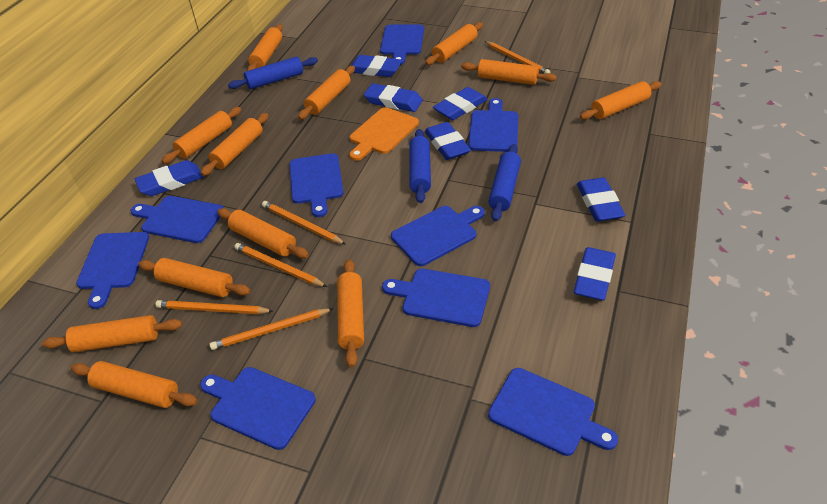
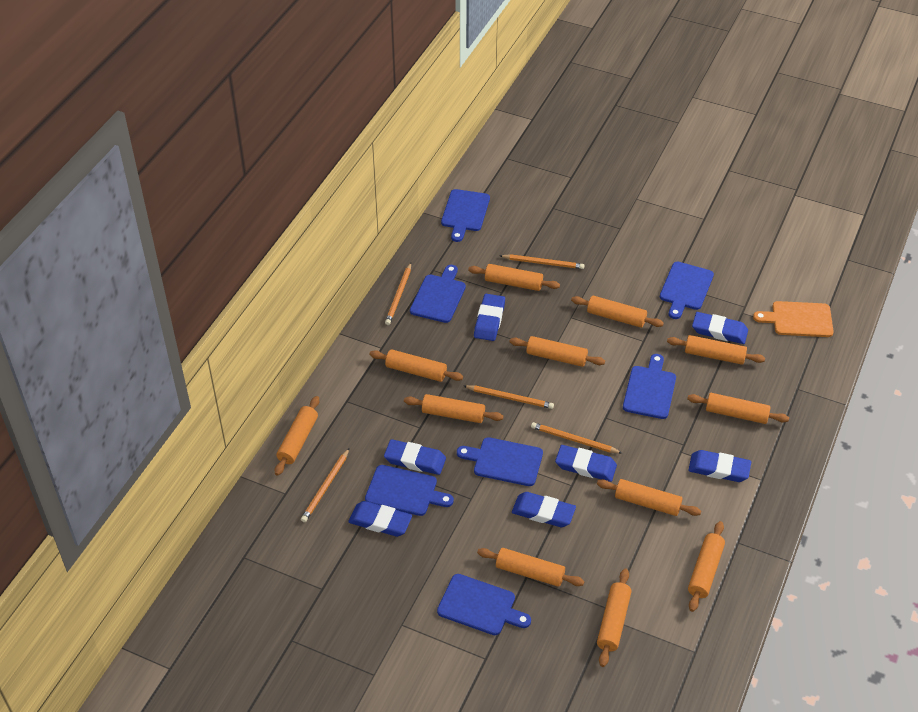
blue cutting board: 9 -> 7
blue rolling pin: 3 -> 0

